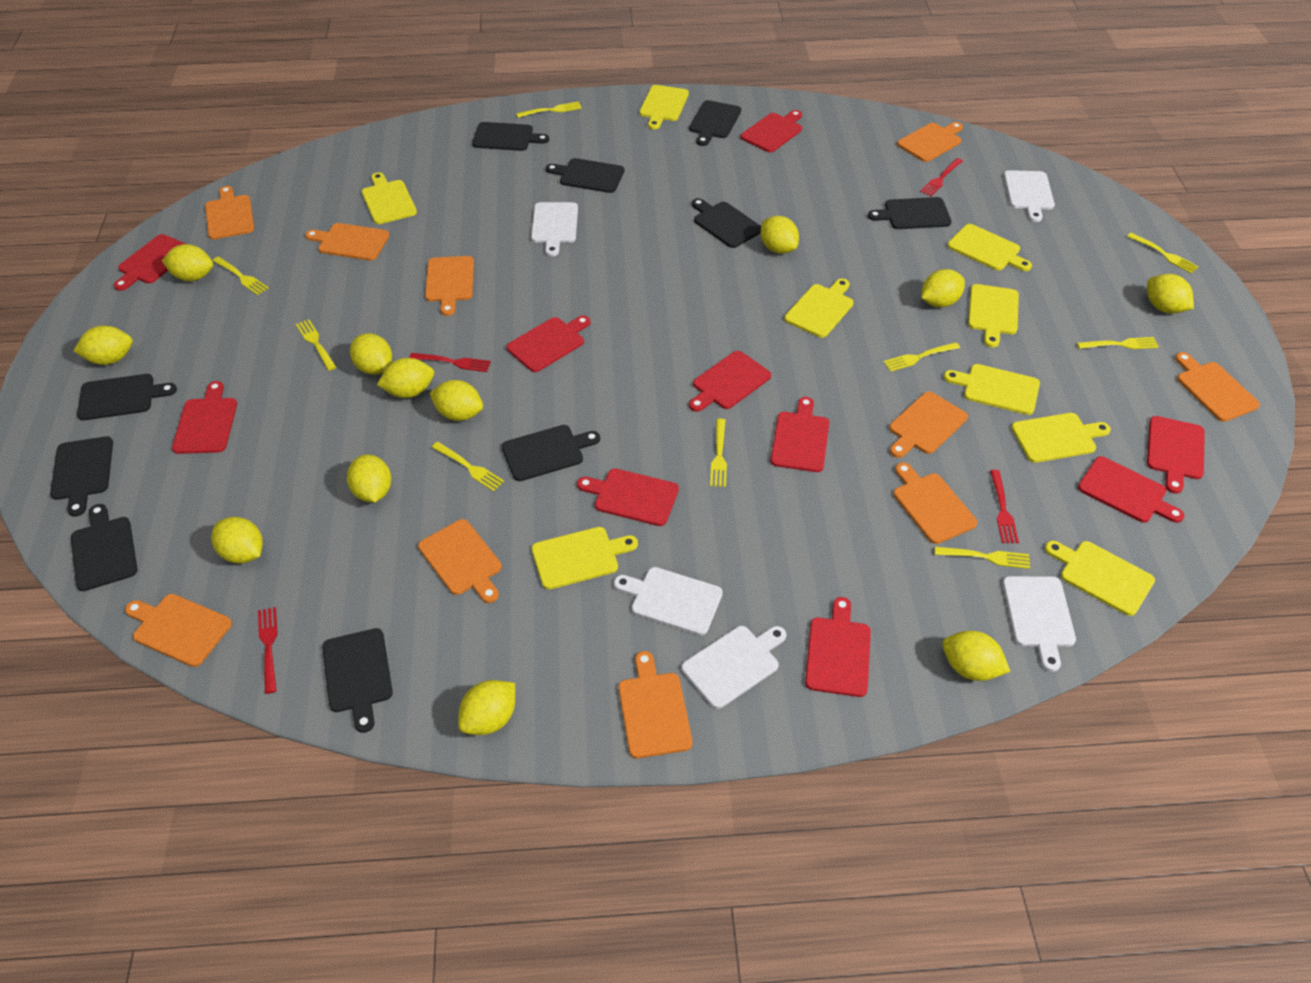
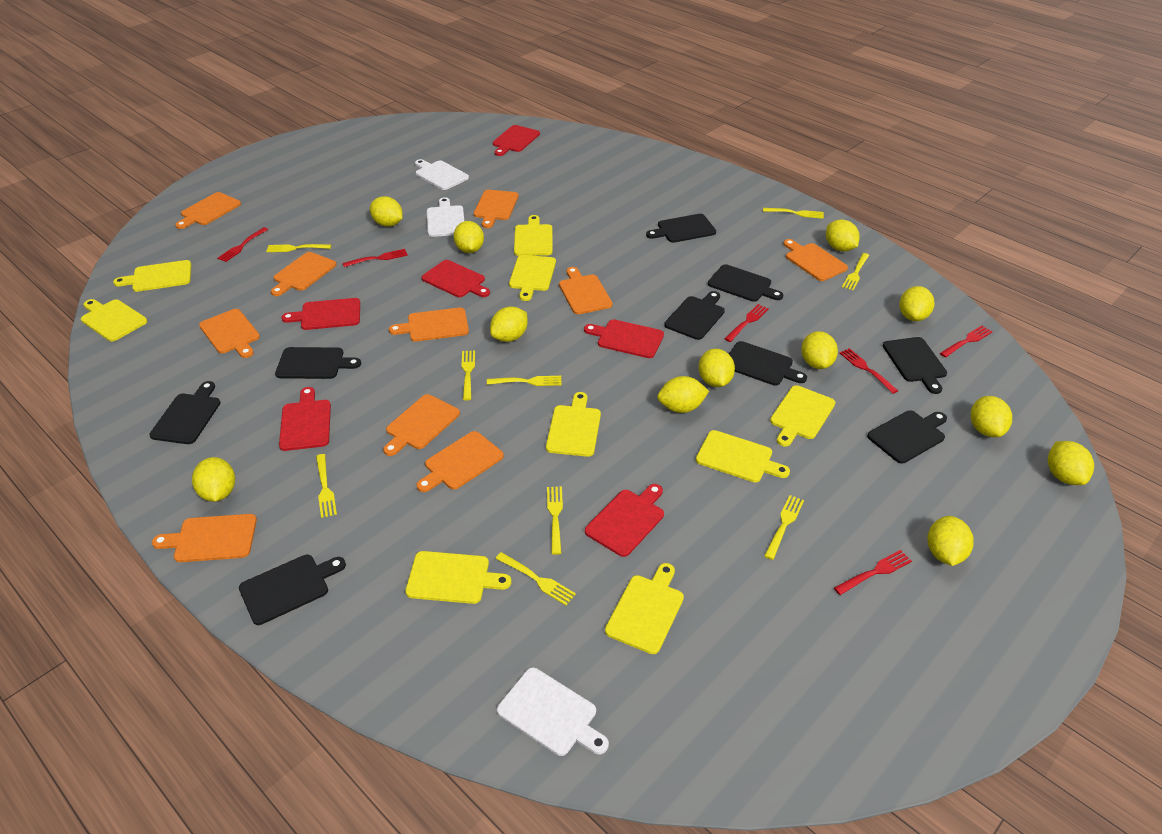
black cutting board: 10 -> 9
red cutting board: 10 -> 6
red fork: 4 -> 6
white cutting board: 5 -> 3

